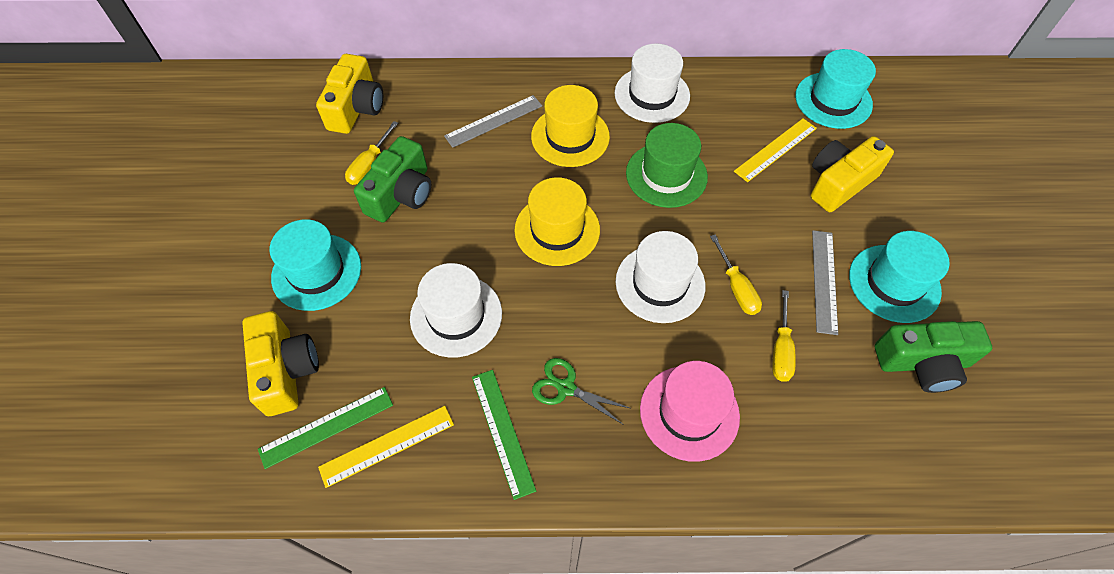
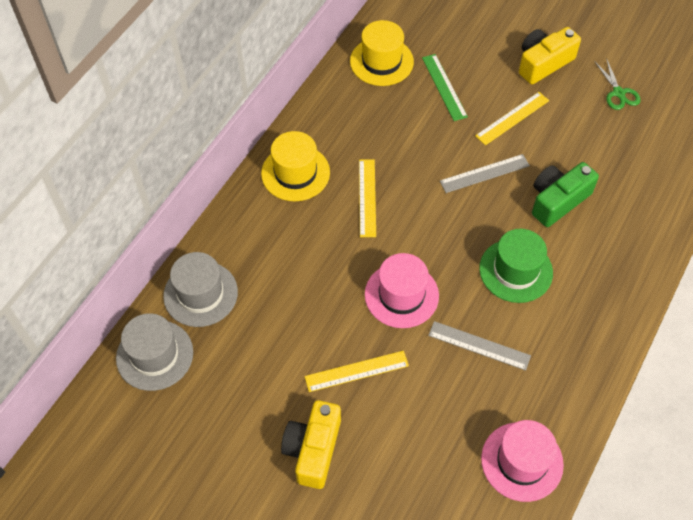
green camera: 2 -> 1
green ruler: 2 -> 1
grey hat: 0 -> 2
pink hat: 1 -> 2
turquoise hat: 3 -> 0
white hat: 3 -> 0
yellow camera: 3 -> 2
yellow ruler: 2 -> 3
yellow screwdriver: 3 -> 0

